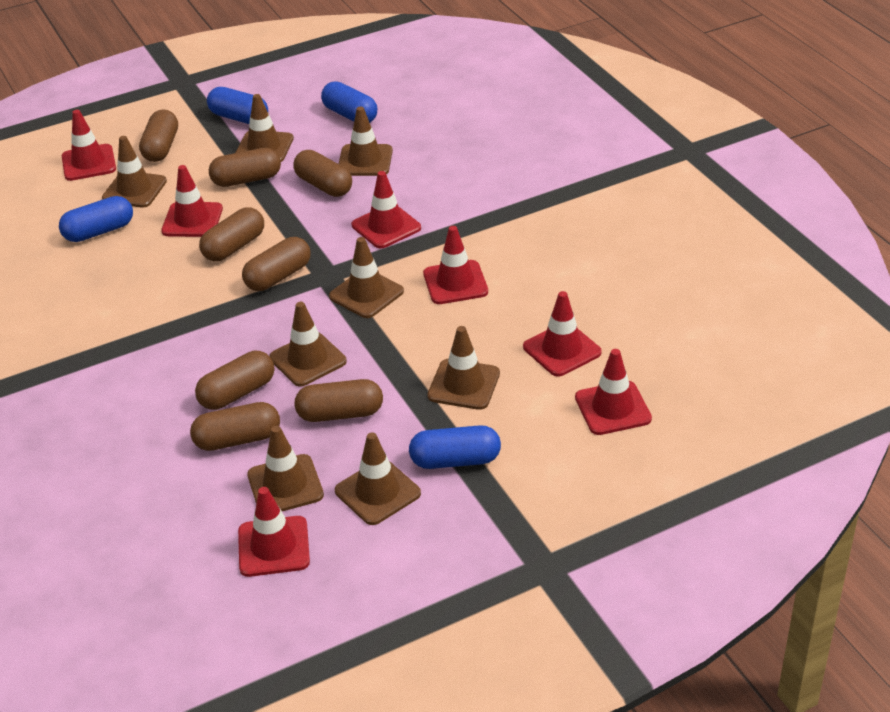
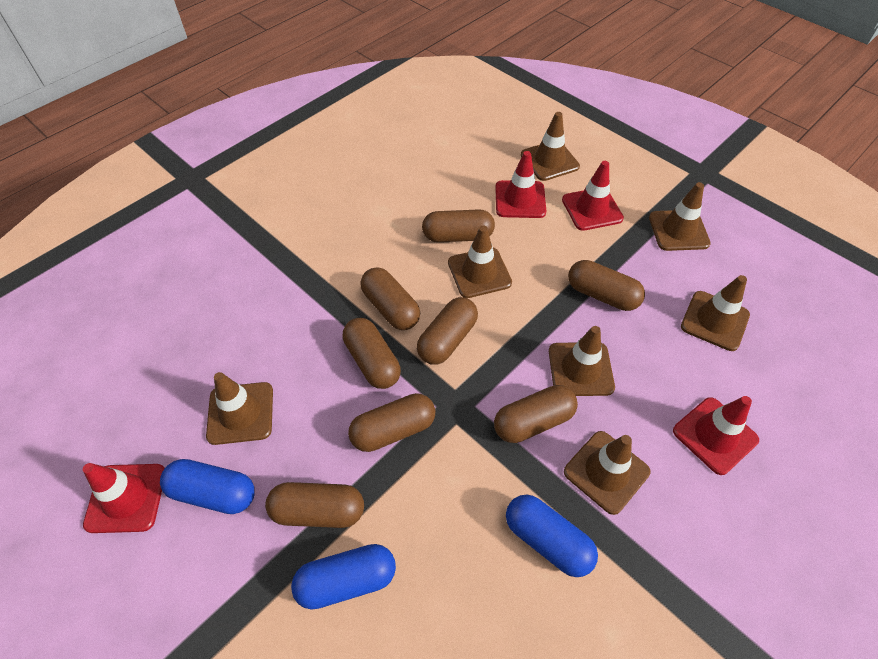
blue capsule: 4 -> 3
brown traffic cone: 8 -> 7
red traffic cone: 7 -> 4

